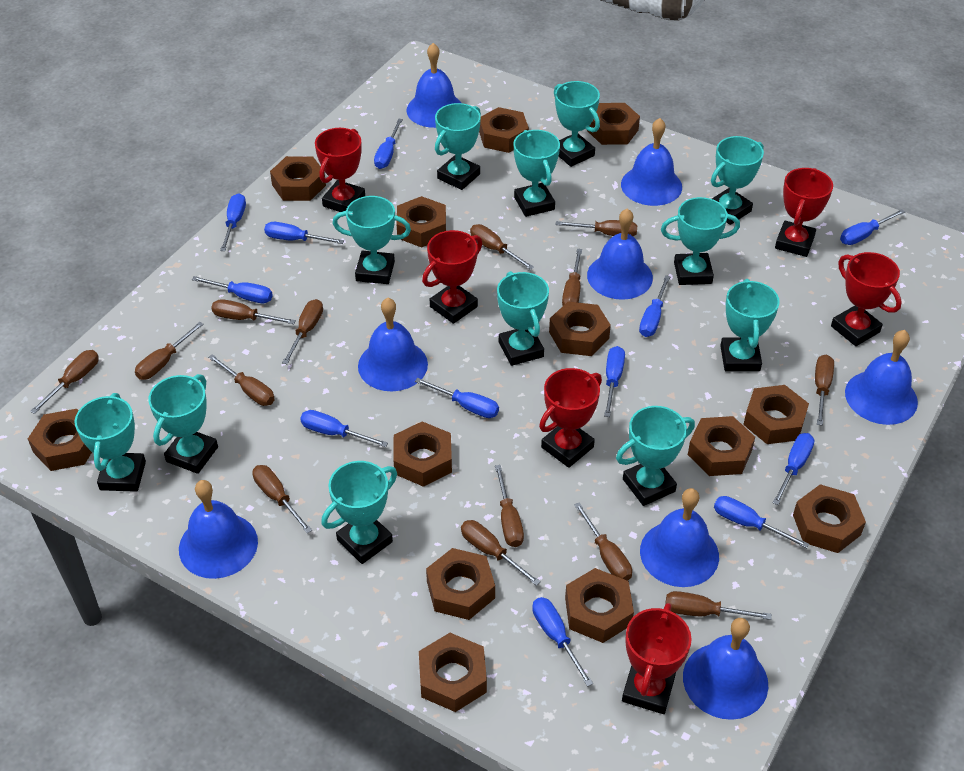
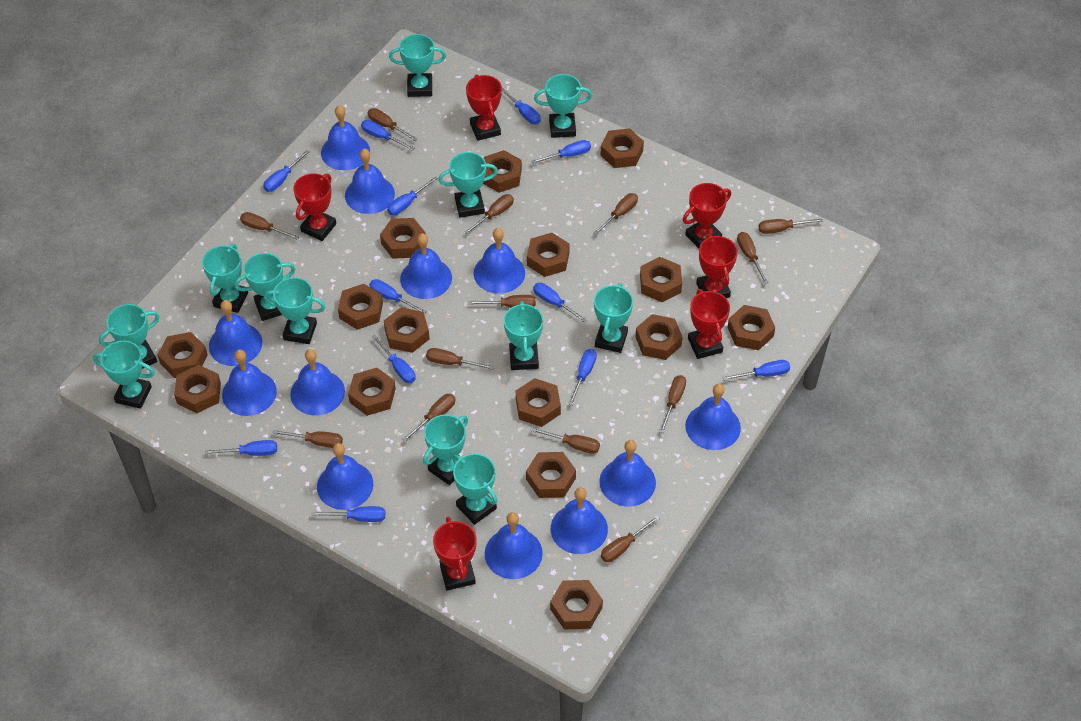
blue bell: 8 -> 12
brown nut: 13 -> 15
brown screwdriver: 14 -> 13

